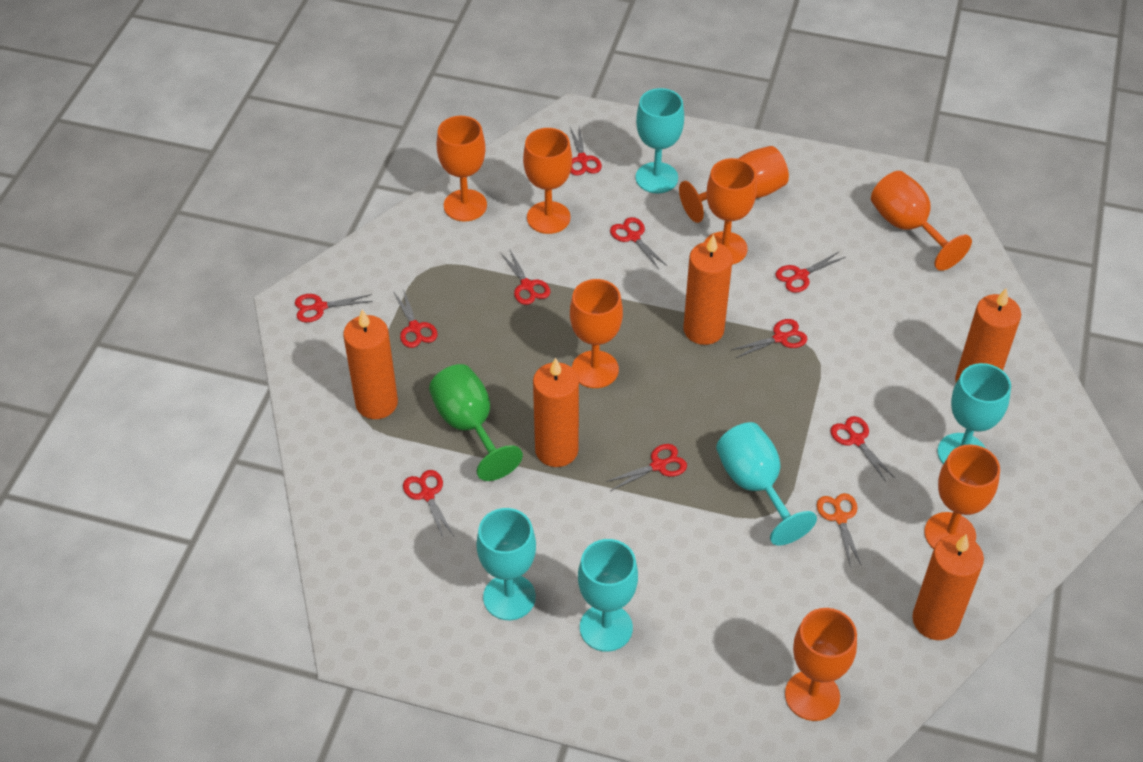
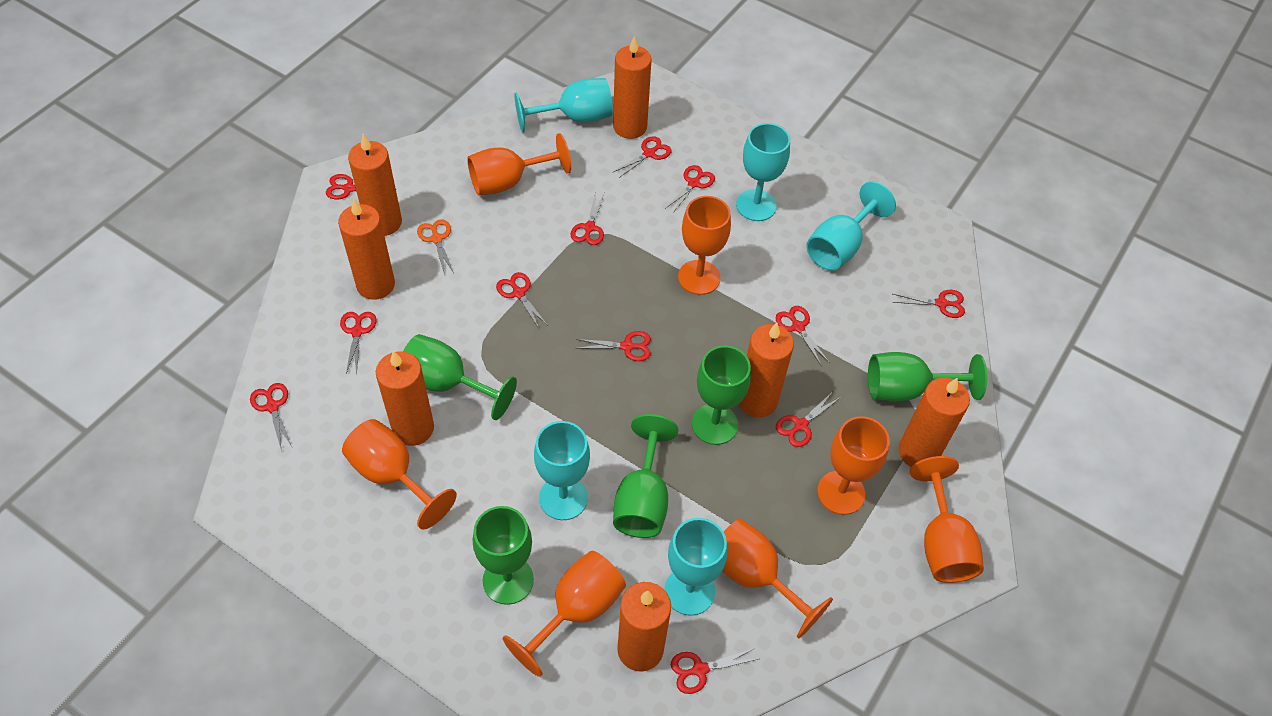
green goblet: 1 -> 5
orange candle: 5 -> 7
orange goblet: 8 -> 7
red scissors: 10 -> 12

